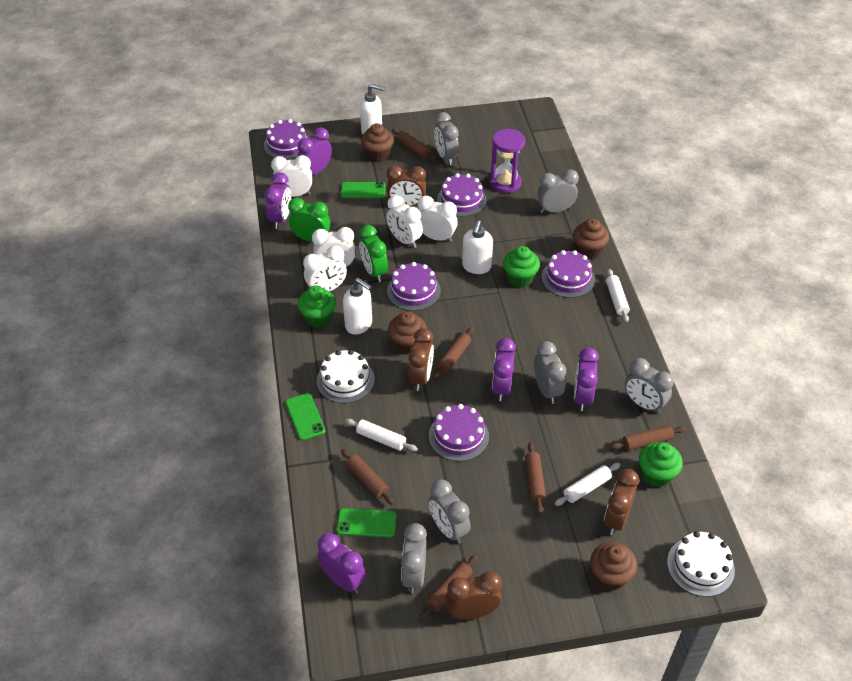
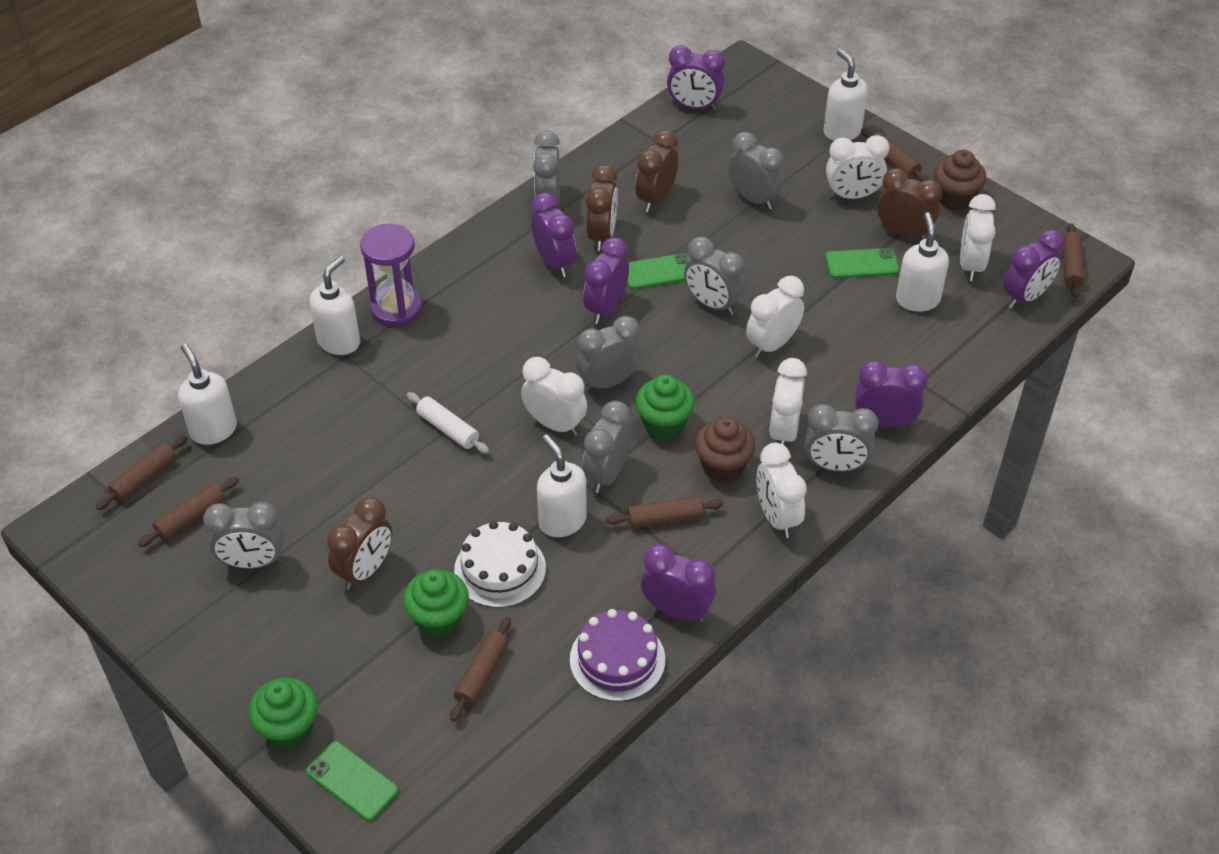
brown cupcake: 4 -> 2
green clock: 2 -> 0
grey clock: 6 -> 7
purple cake: 5 -> 1
purple clock: 5 -> 6
white cake: 2 -> 1
white clock: 5 -> 6
white rolling pin: 3 -> 1
white soap dispenser: 3 -> 5

